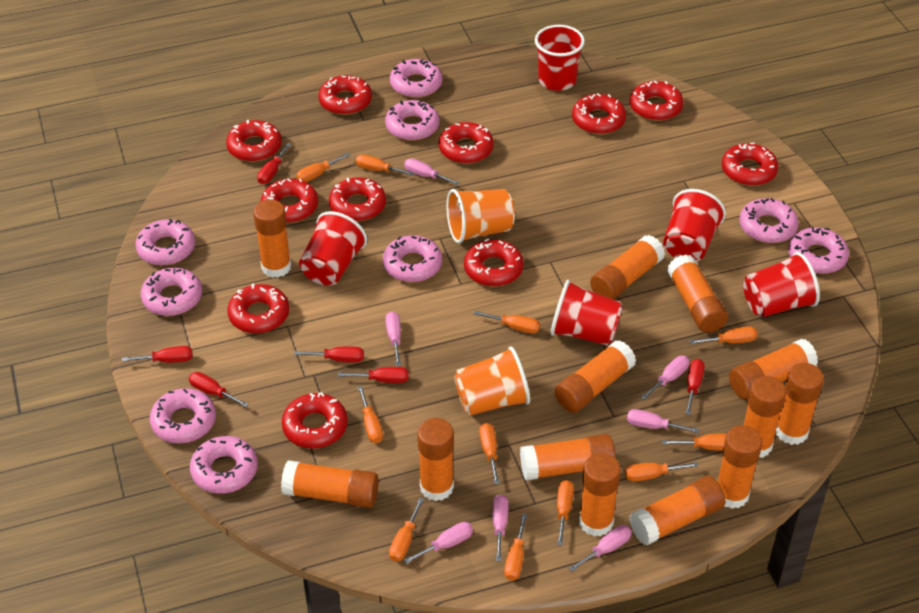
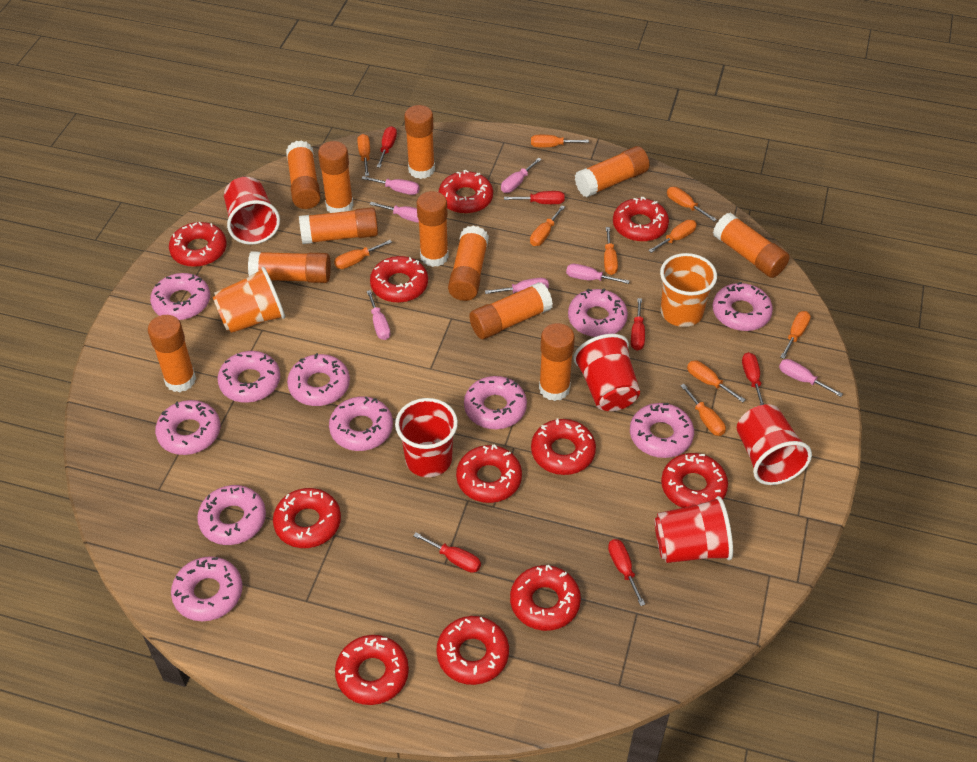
orange glue stick: 13 -> 12
orange screwdriver: 11 -> 10
pink donut: 9 -> 11

